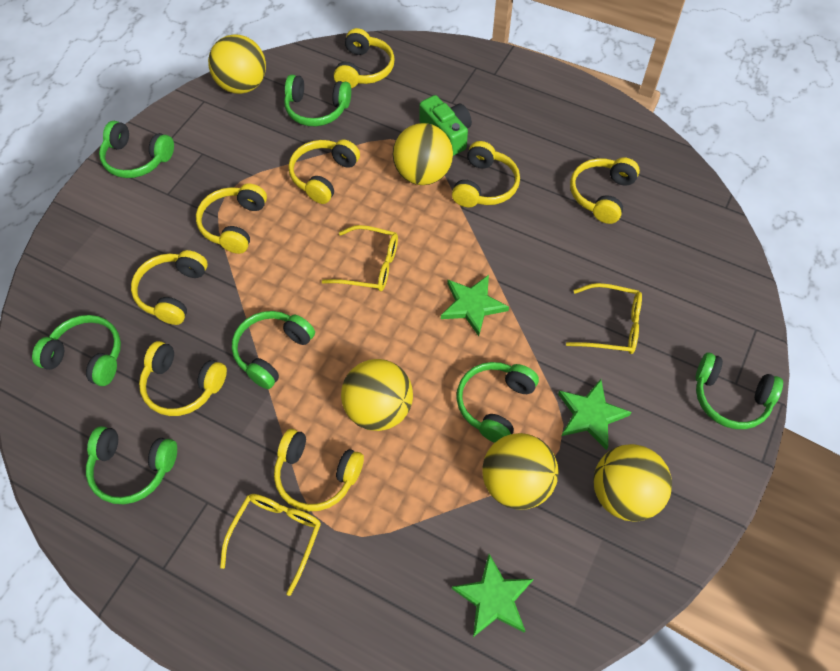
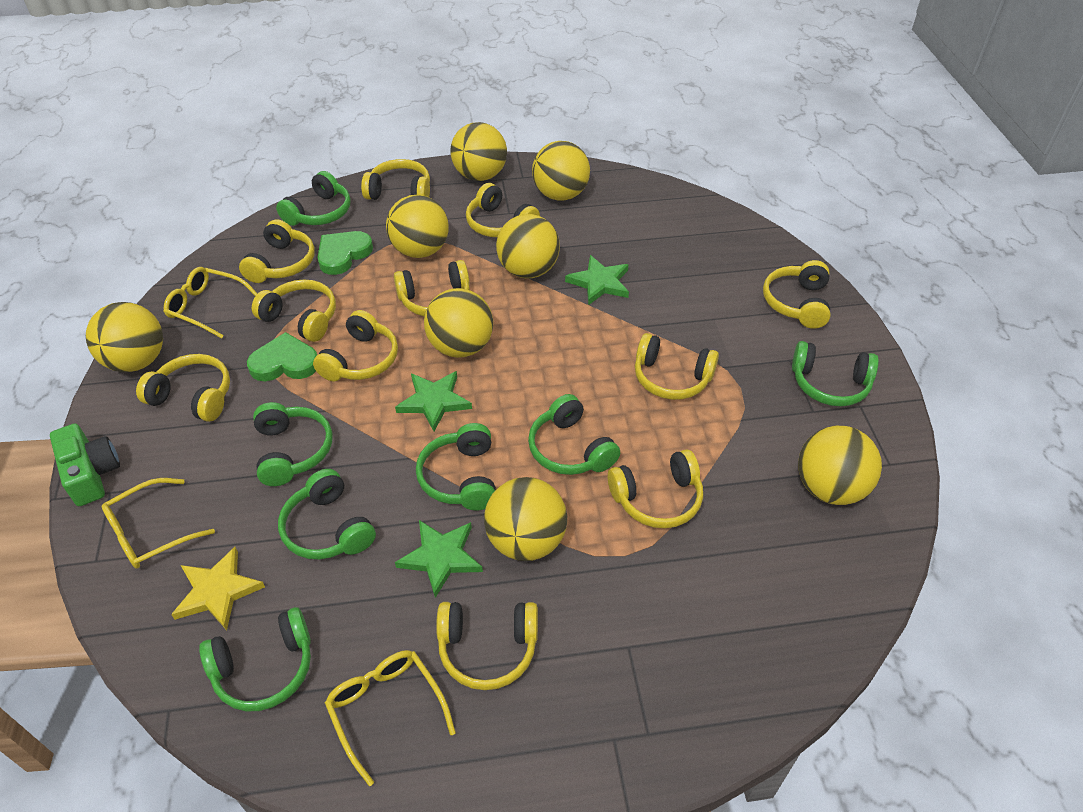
green heart: 0 -> 2
yellow ball: 5 -> 8
yellow headphones: 8 -> 11
yellow star: 0 -> 1

